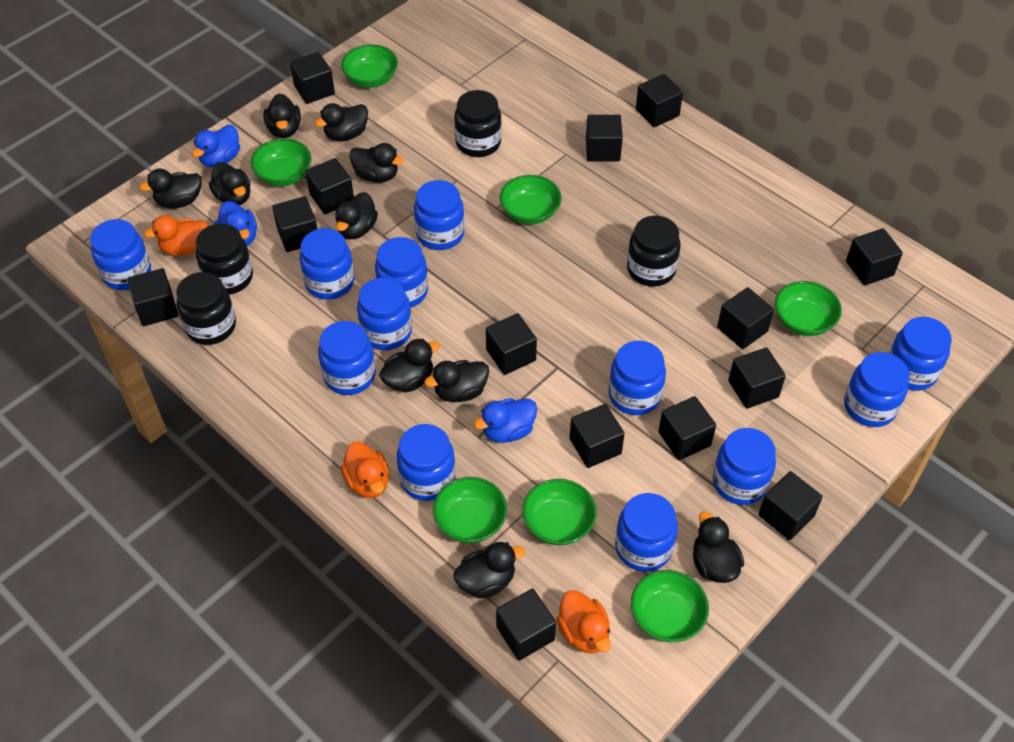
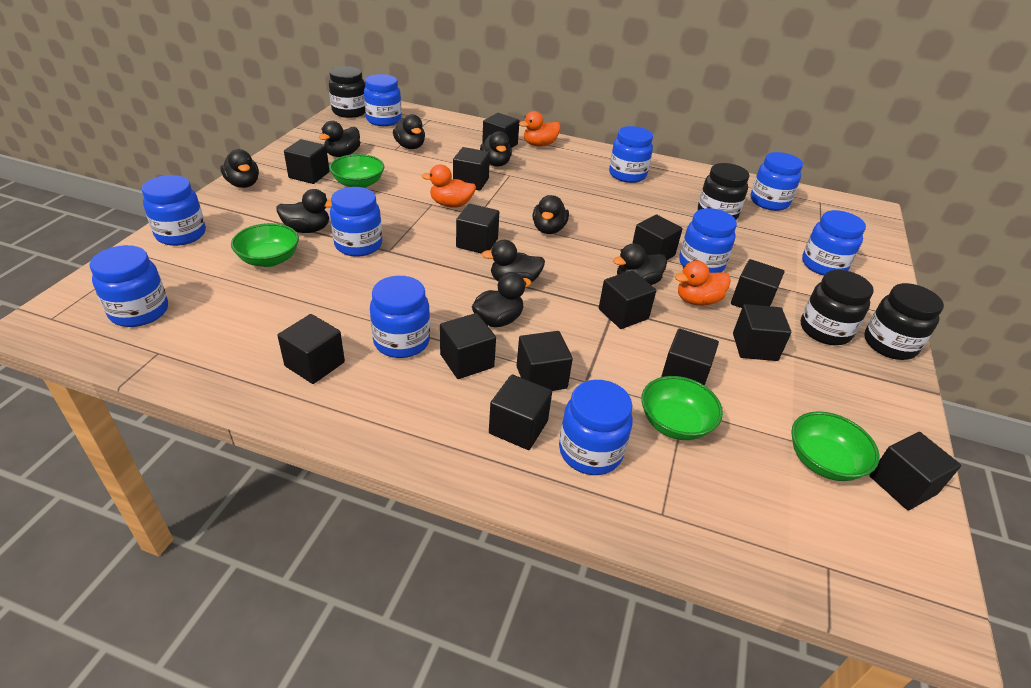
black duck: 10 -> 9
blue duck: 3 -> 0
blue jar: 12 -> 10
green bowl: 7 -> 4

